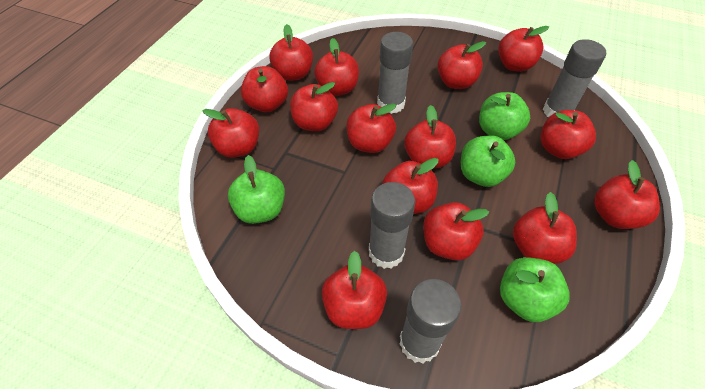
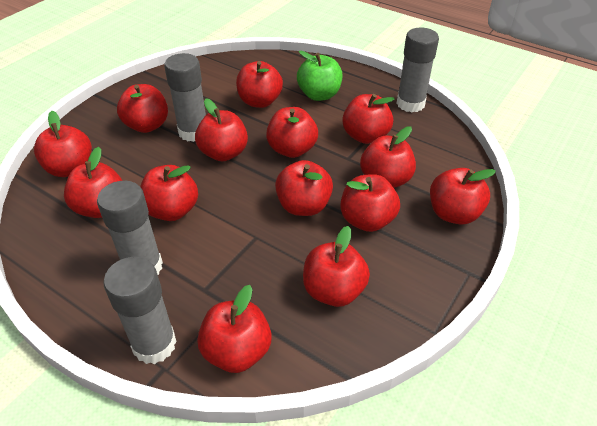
green apple: 4 -> 1
red apple: 15 -> 14

